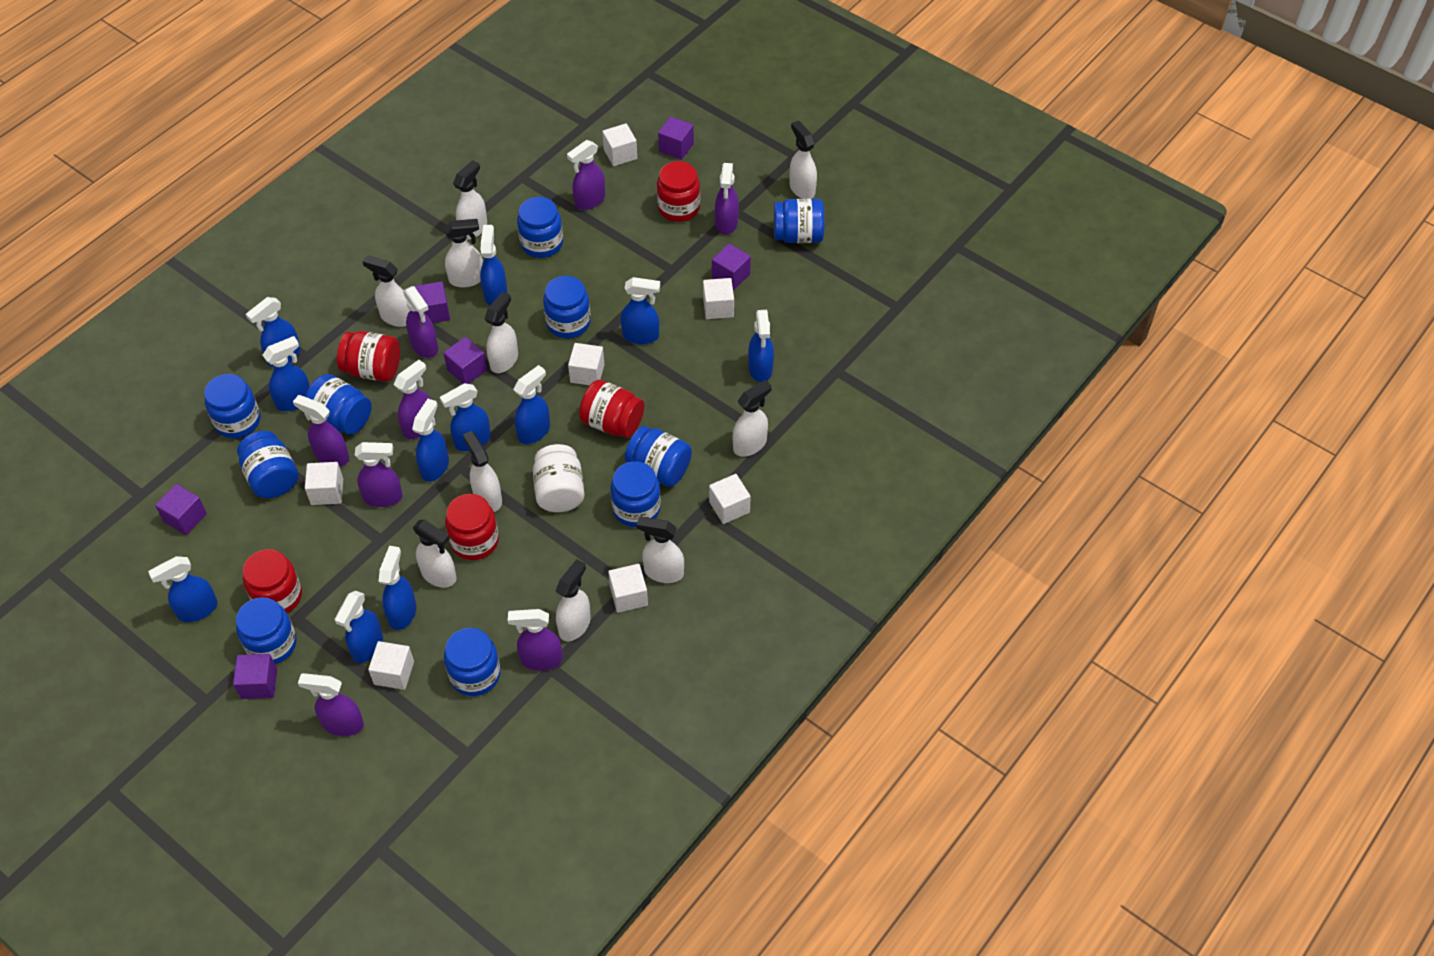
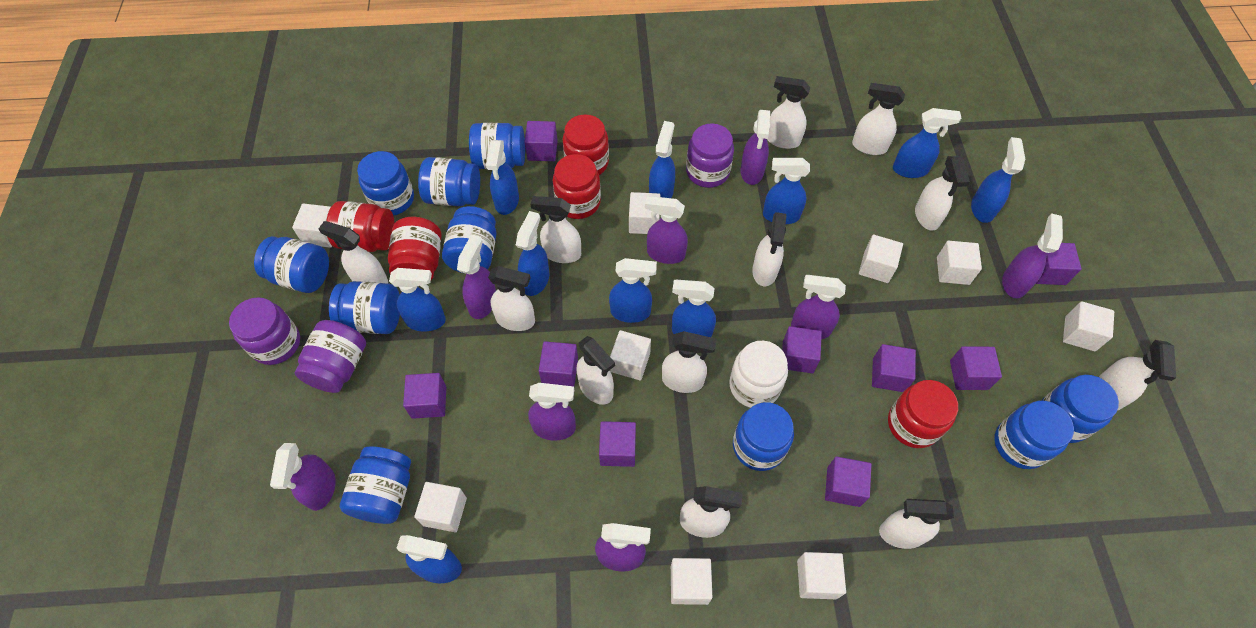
blue spray bottle: 11 -> 10
purple cube: 6 -> 9
purple jar: 0 -> 3
white cube: 7 -> 9
white spray bottle: 10 -> 12

